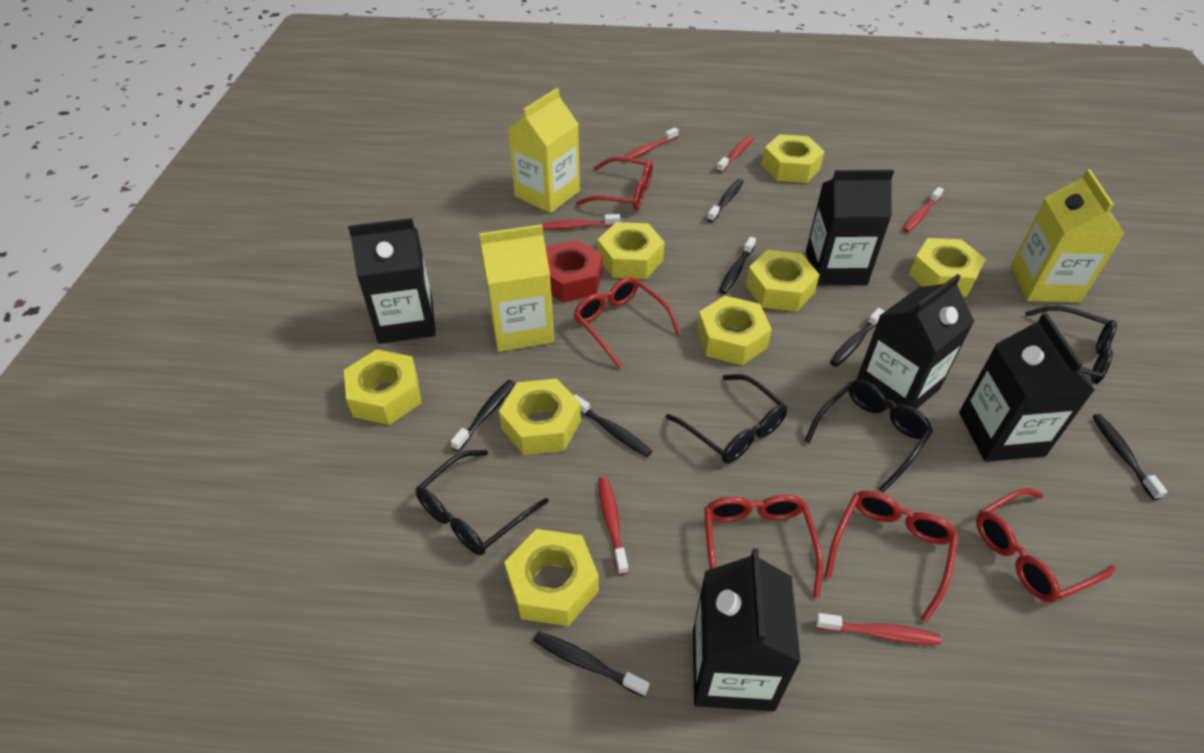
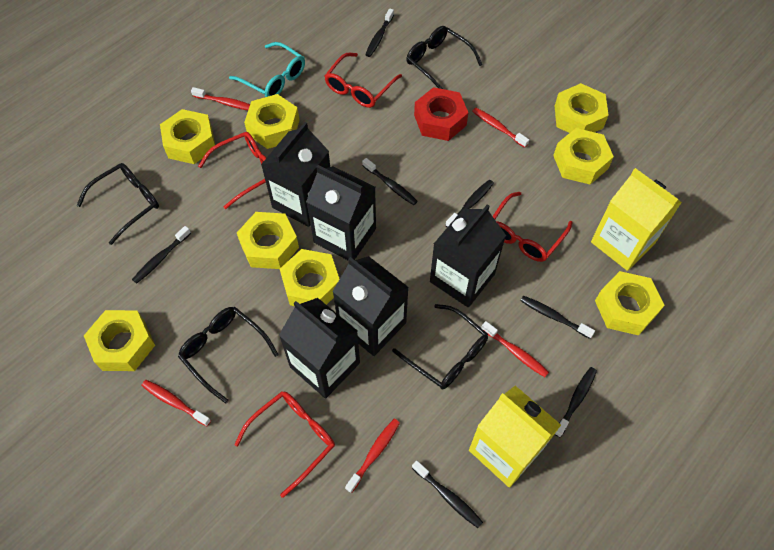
red glasses: 5 -> 4
red toothbrush: 6 -> 5
turquoise glasses: 0 -> 1
yellow carton: 3 -> 2

